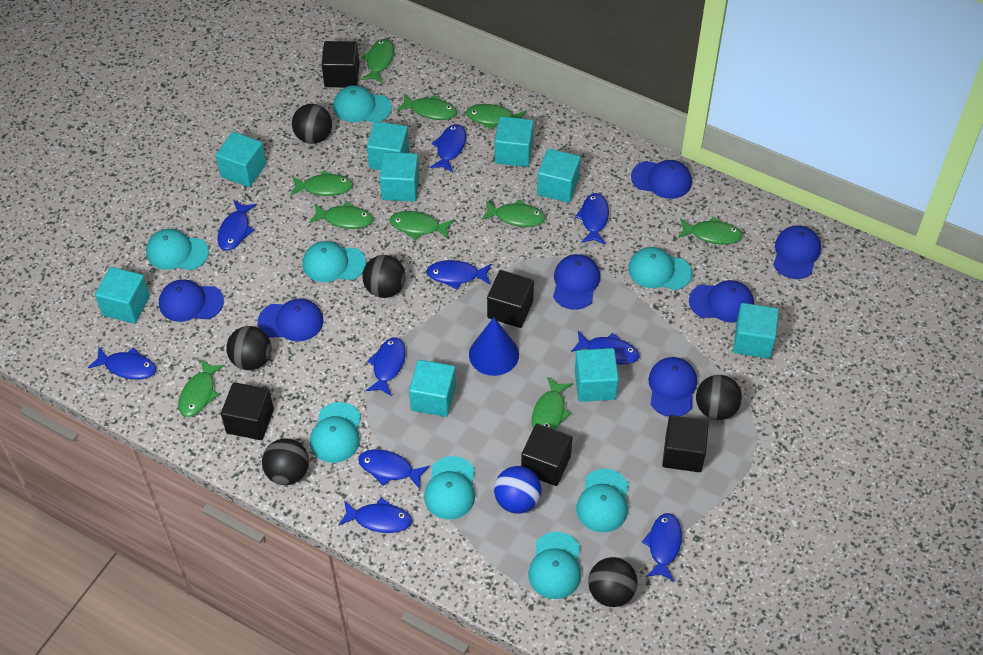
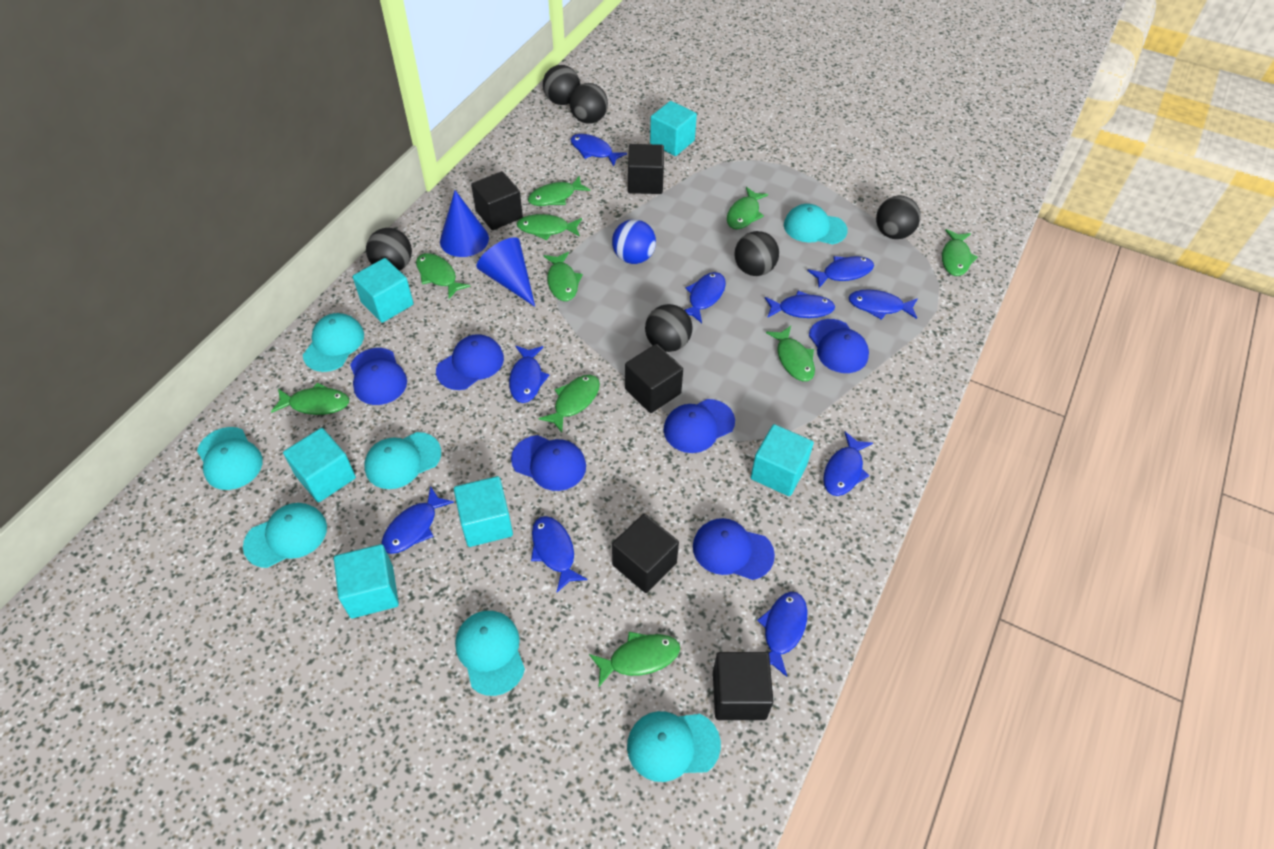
blue cap: 7 -> 6
blue cone: 1 -> 2
turquoise cap: 8 -> 7
turquoise cube: 9 -> 6

